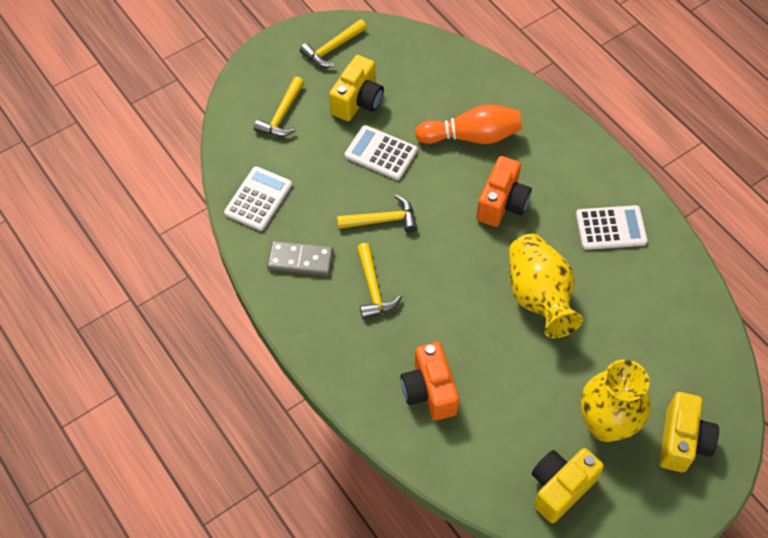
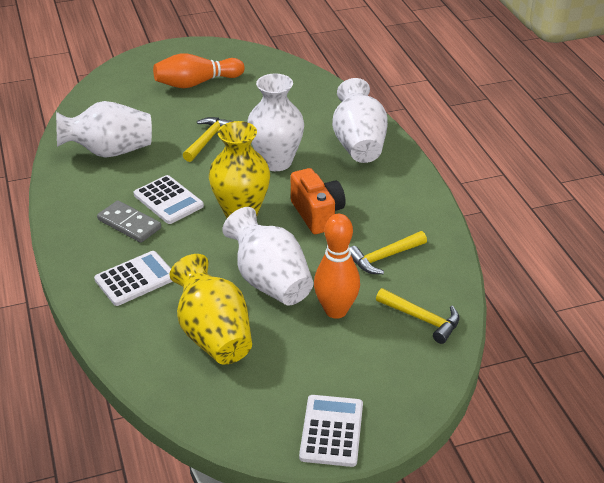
orange bowling pin: 1 -> 2
orange camera: 2 -> 1
white vase: 0 -> 4
yellow camera: 3 -> 0
yellow hammer: 4 -> 3

